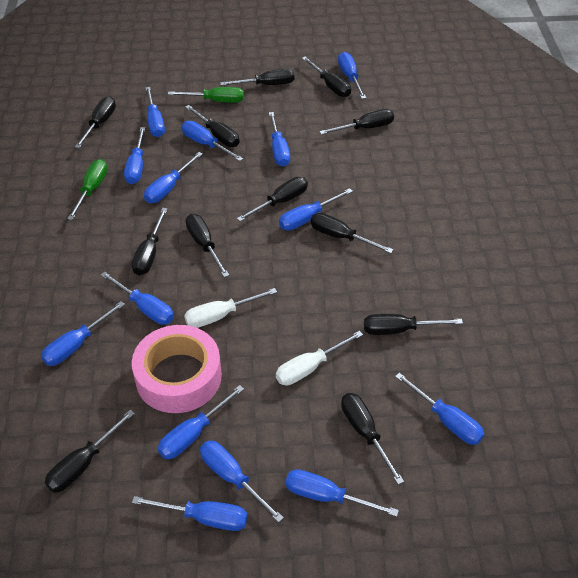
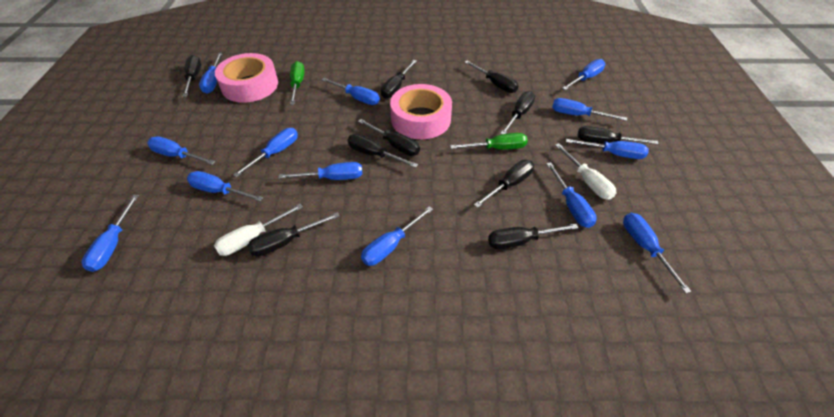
black screwdriver: 12 -> 10
blue screwdriver: 14 -> 13
pink tape: 1 -> 2

